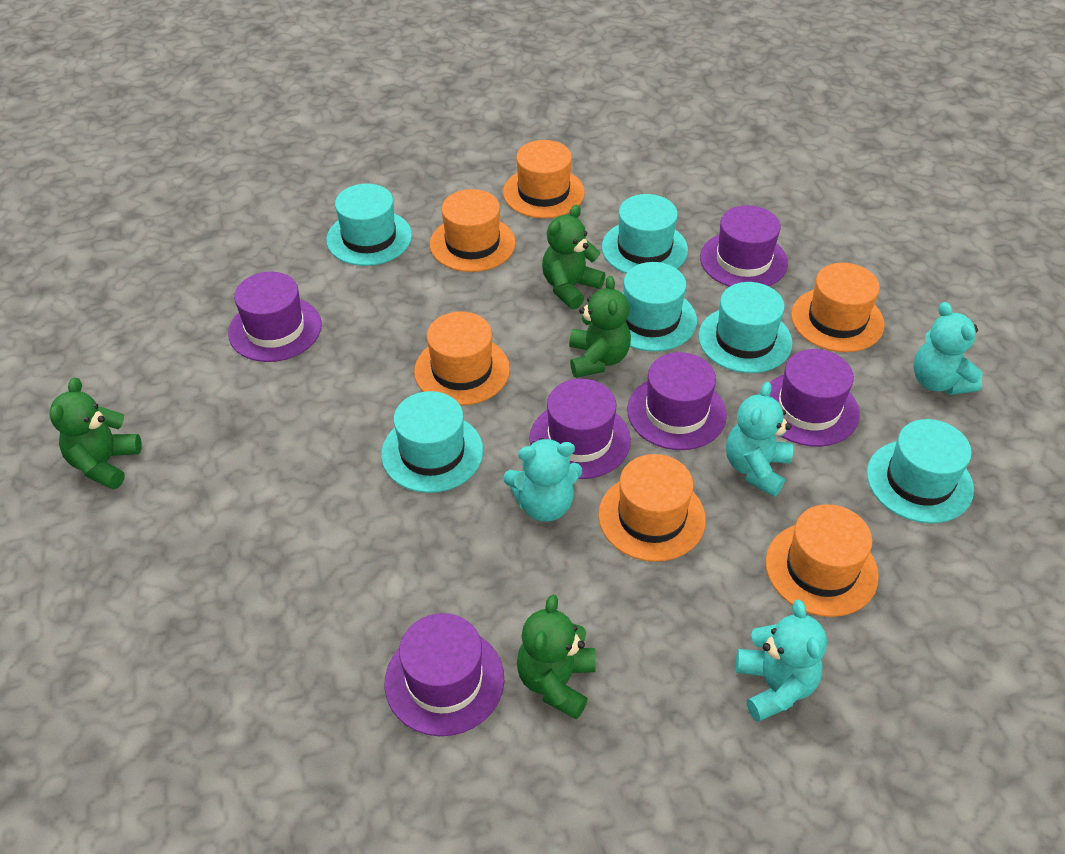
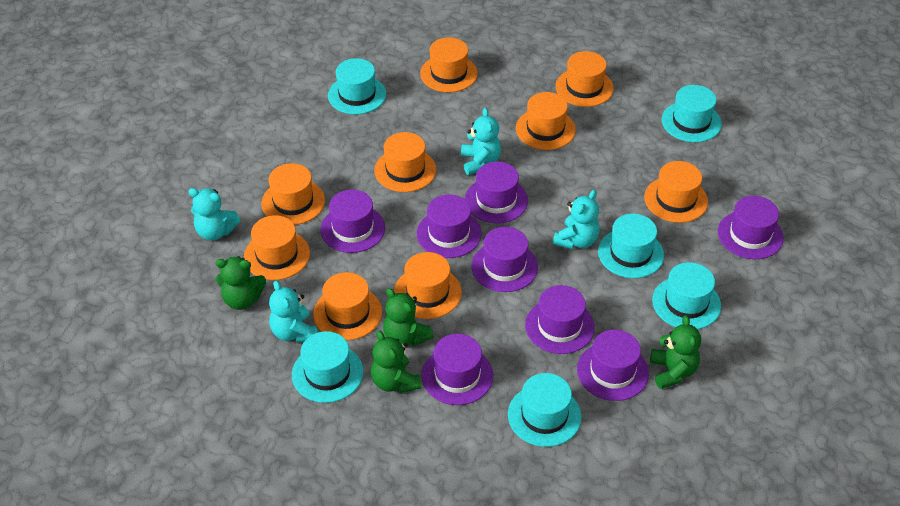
orange hat: 6 -> 9
purple hat: 6 -> 8

